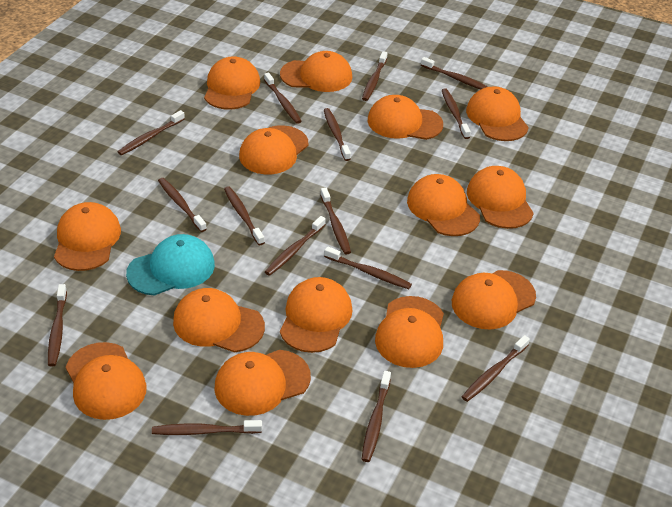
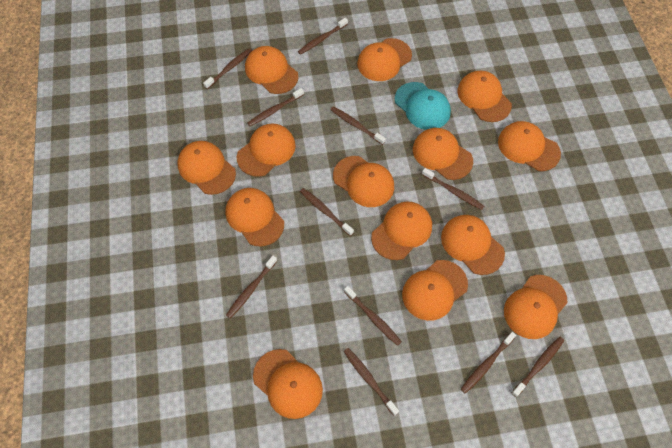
brown toothbrush: 15 -> 11

